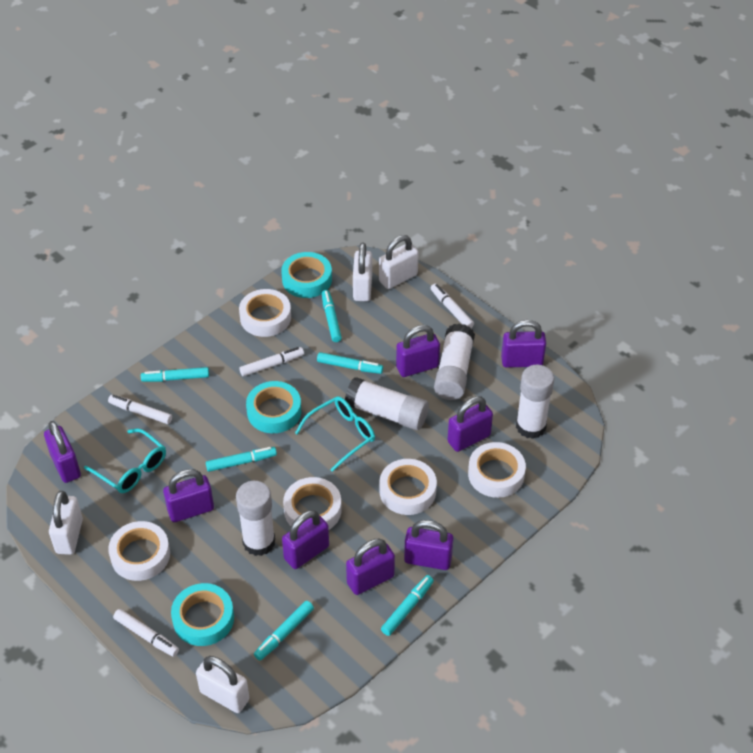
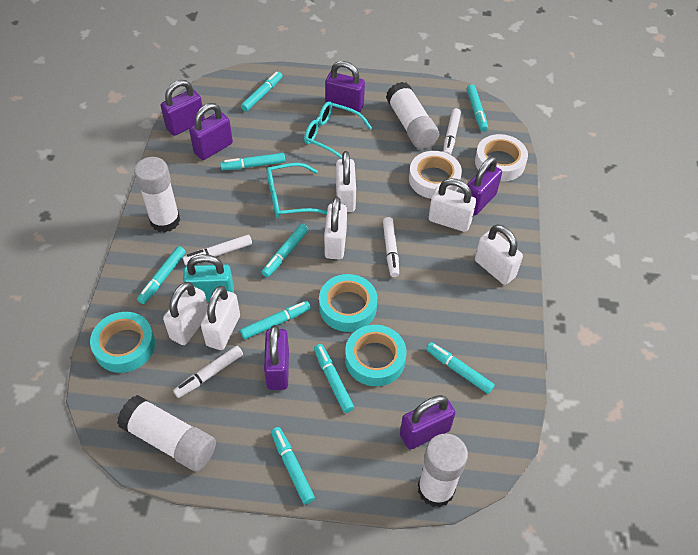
purple padlock: 8 -> 6
turquoise marker: 6 -> 9
turquoise padlock: 0 -> 1
white padlock: 4 -> 6
white tape: 5 -> 2

